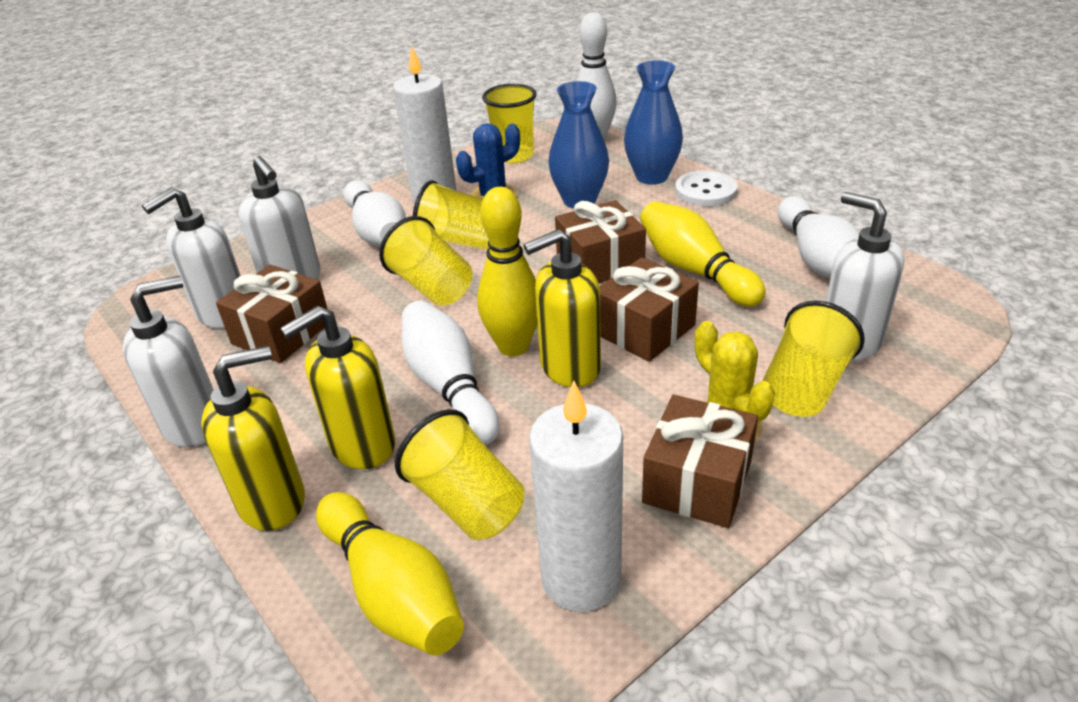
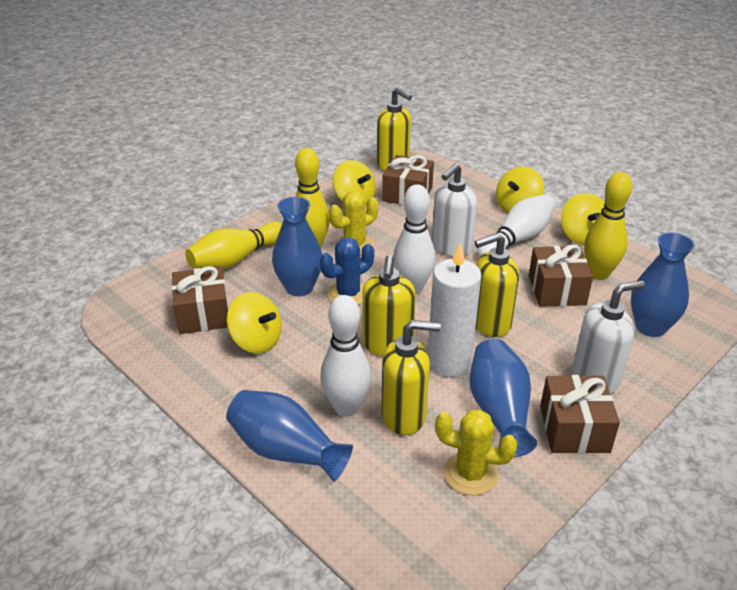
blue vase: 2 -> 4
white bowling pin: 4 -> 3
white button: 1 -> 0
white candle: 2 -> 1
white soap dispenser: 4 -> 2
yellow cactus: 1 -> 2
yellow cup: 5 -> 0
yellow soap dispenser: 3 -> 4
yellow spinning top: 0 -> 4

